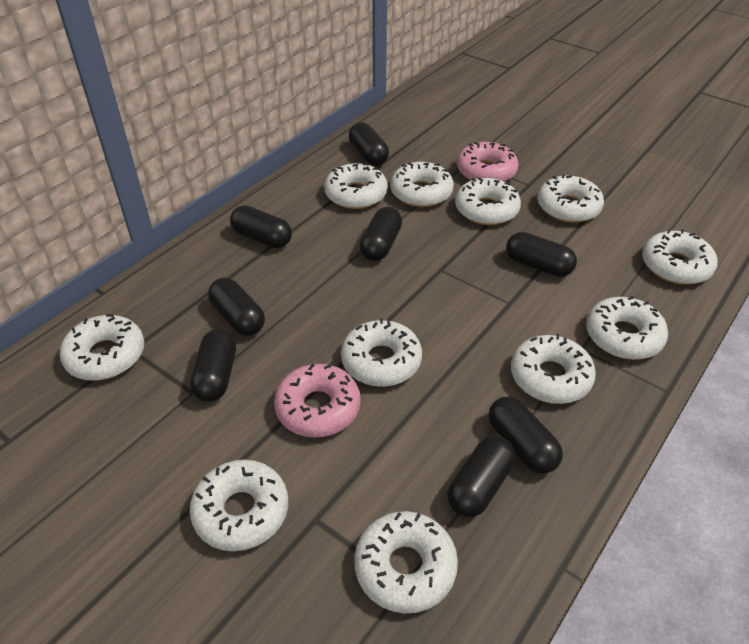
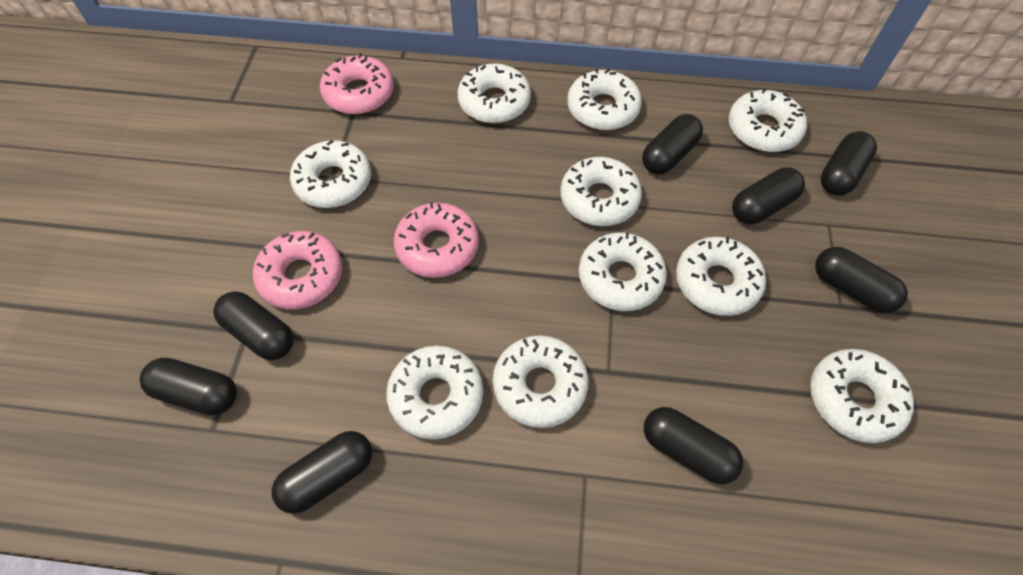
pink donut: 2 -> 3
white donut: 11 -> 10

